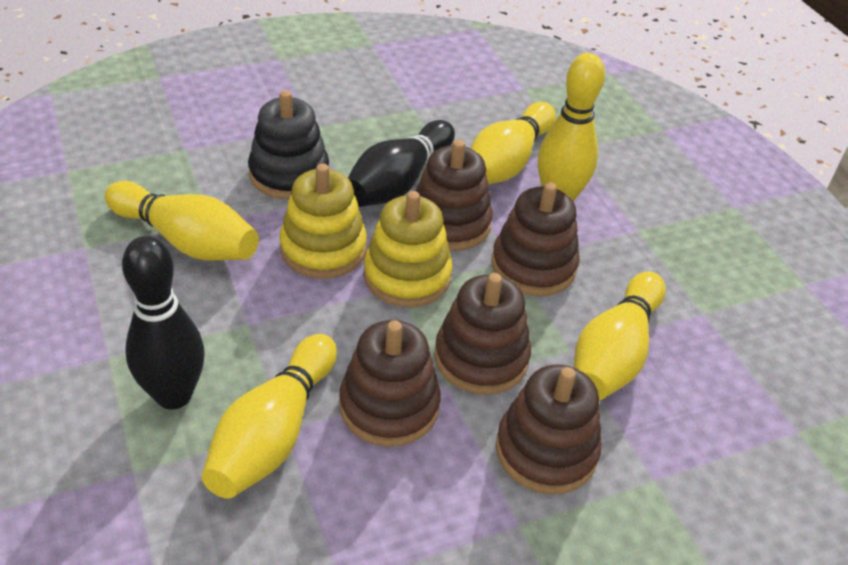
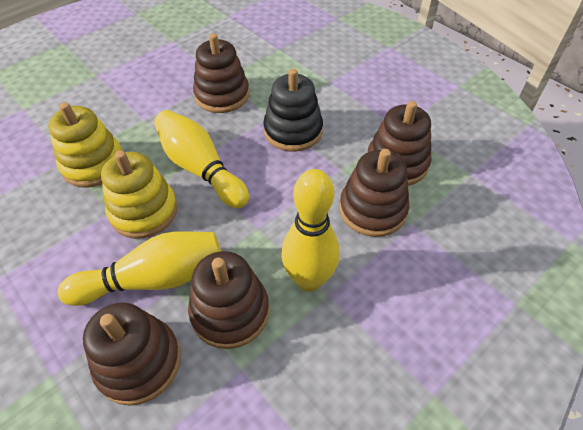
black bowling pin: 2 -> 0
yellow bowling pin: 5 -> 3

